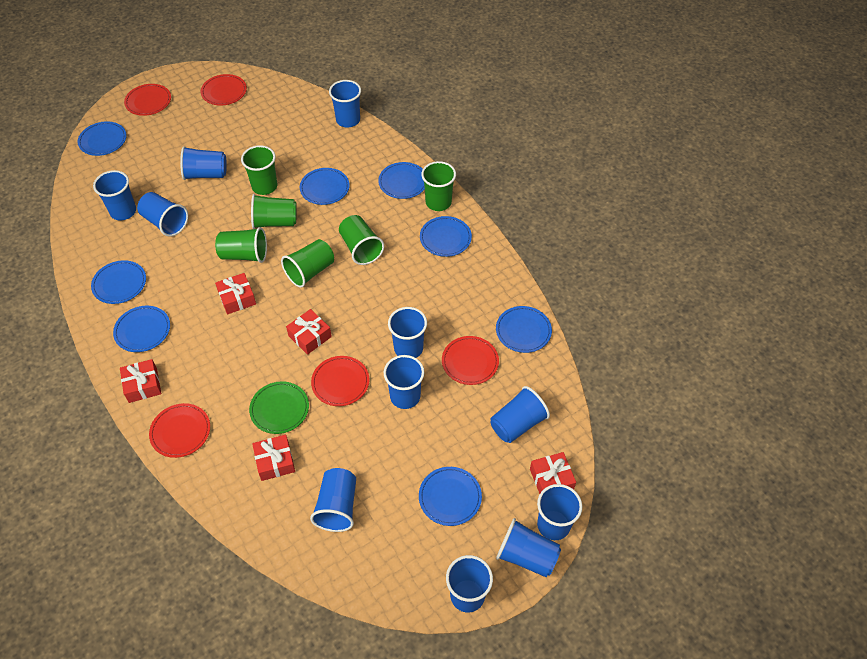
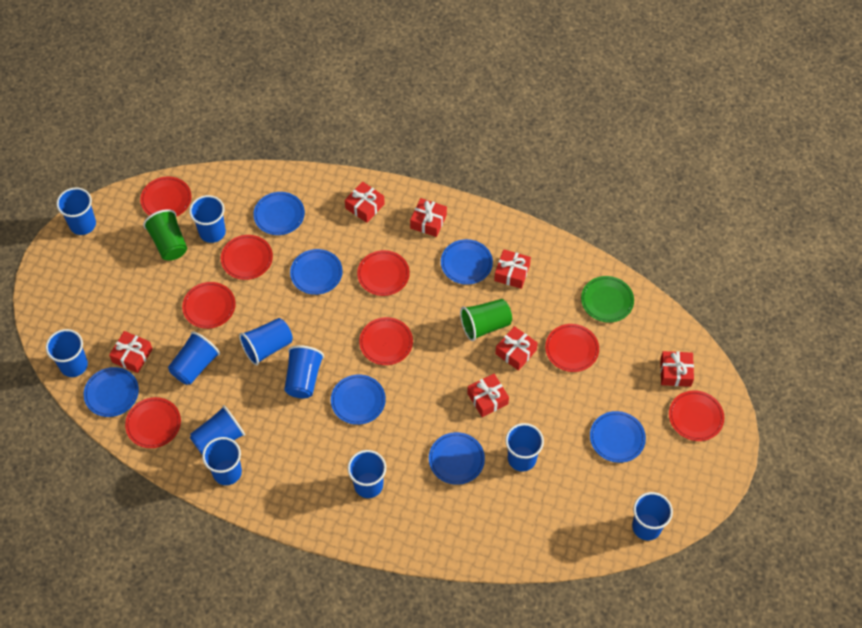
blue plate: 8 -> 7
green cup: 6 -> 2
red gift: 5 -> 7
red plate: 5 -> 8

